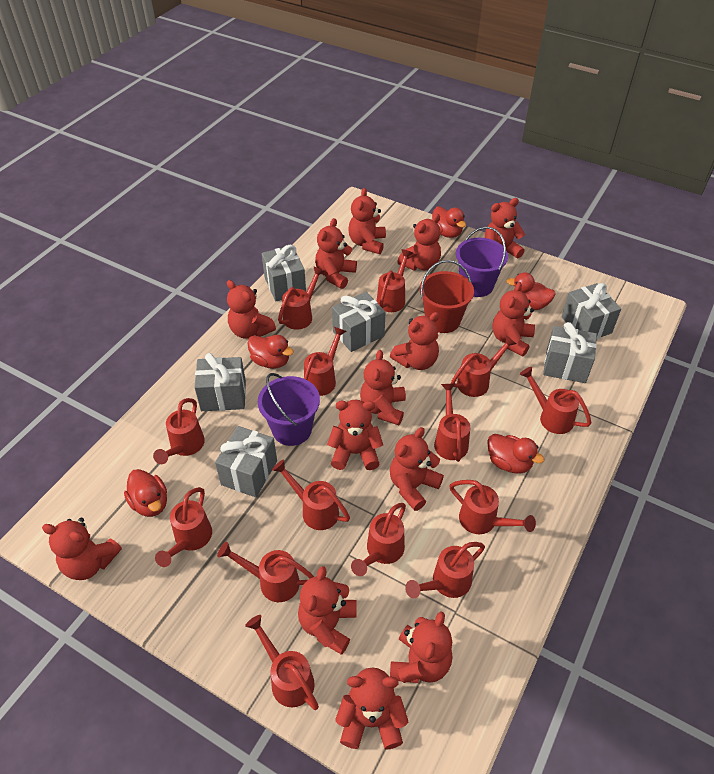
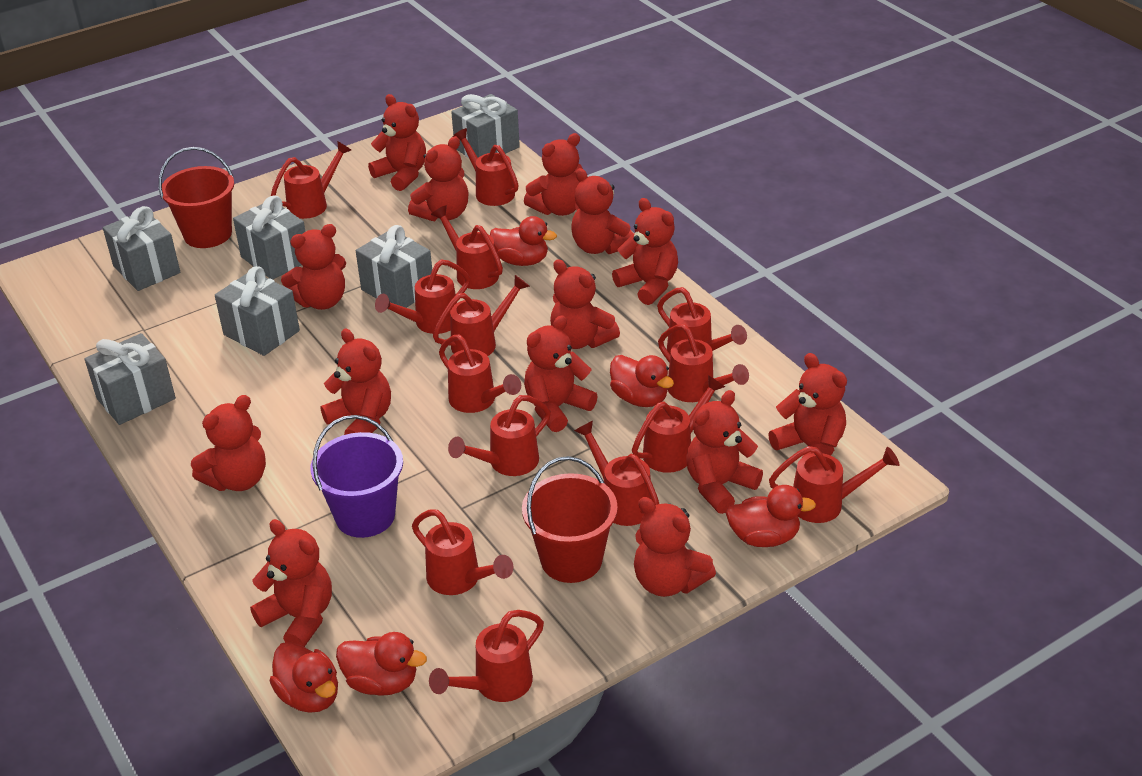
purple bucket: 2 -> 1
red bucket: 1 -> 2

